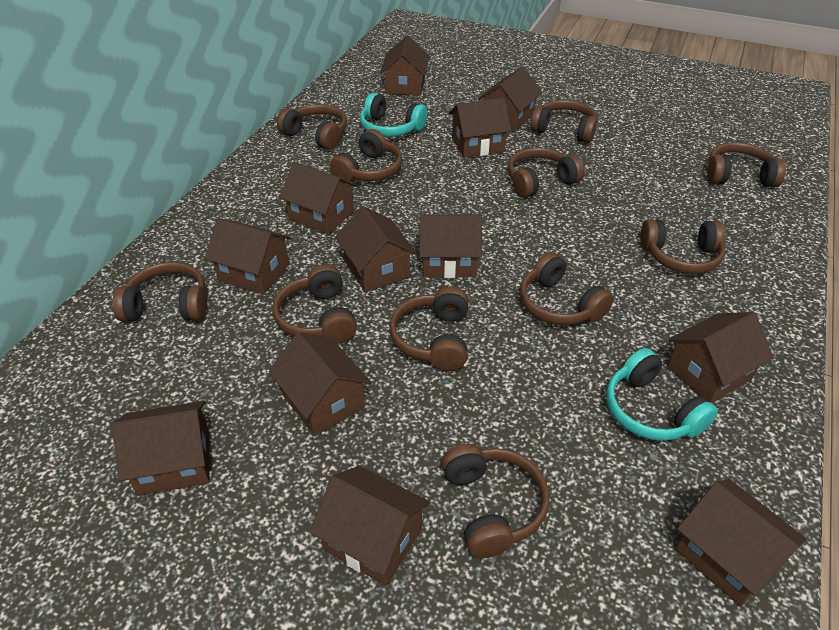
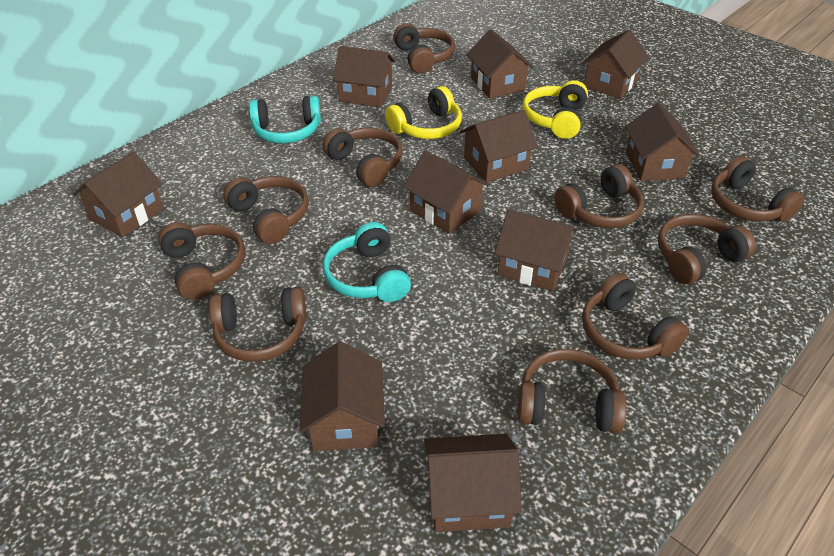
brown headphones: 11 -> 10
brown house: 12 -> 10
yellow headphones: 0 -> 2

